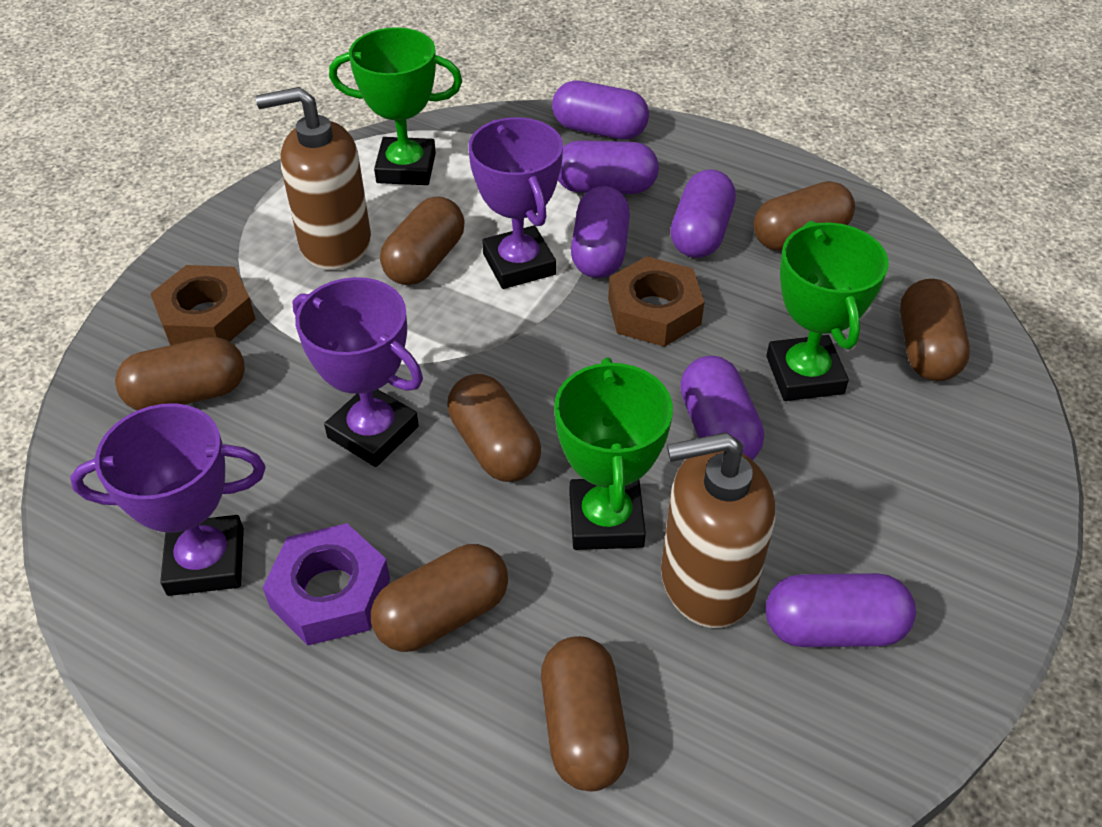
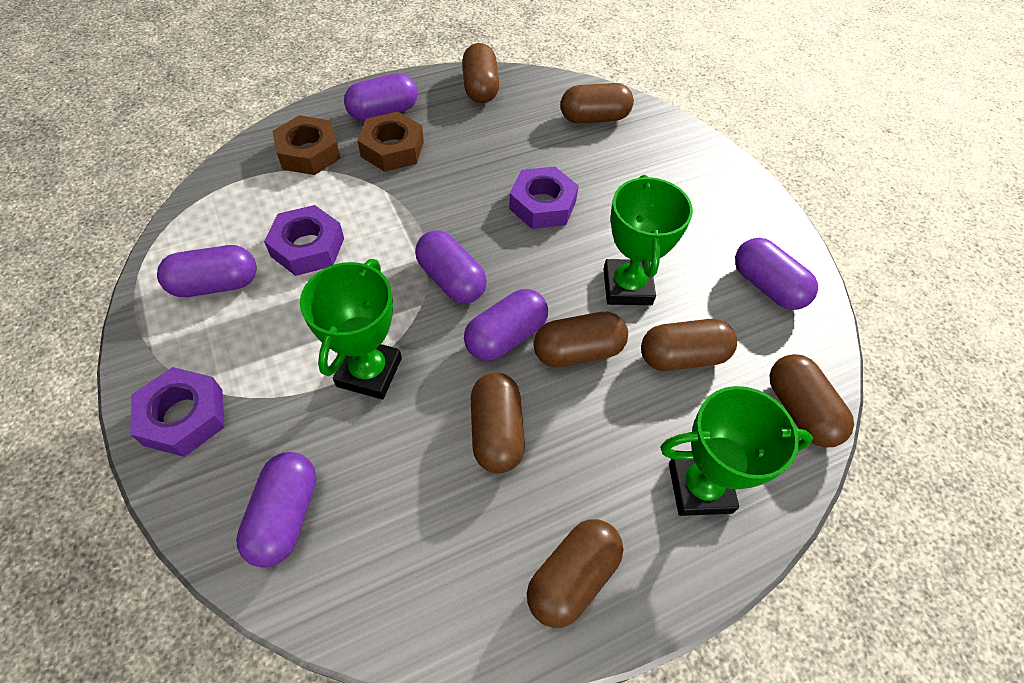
brown soap dispenser: 2 -> 0
purple nut: 1 -> 3
purple trophy: 3 -> 0

